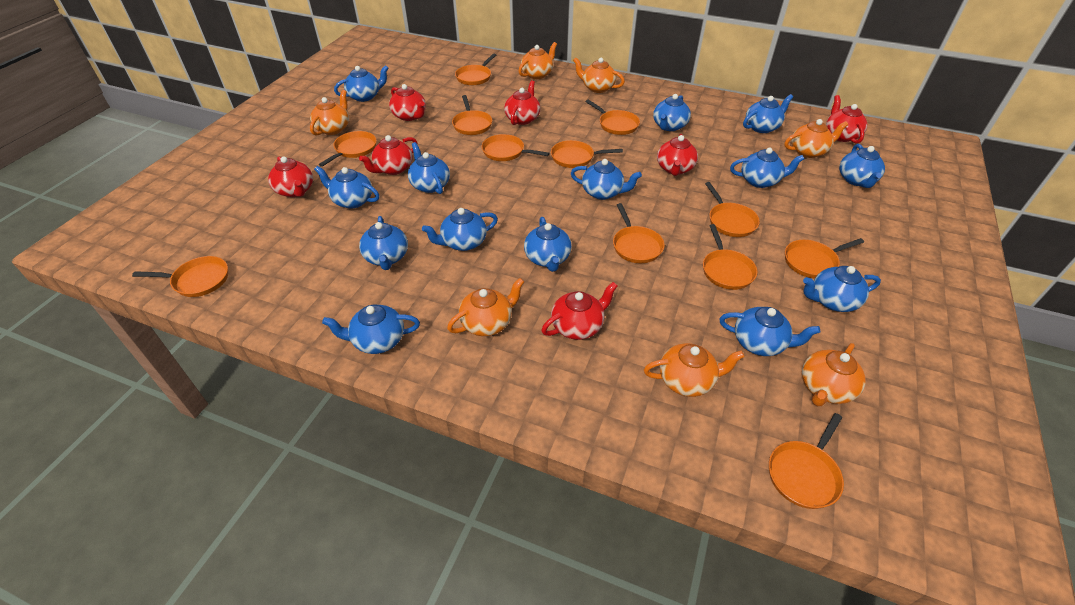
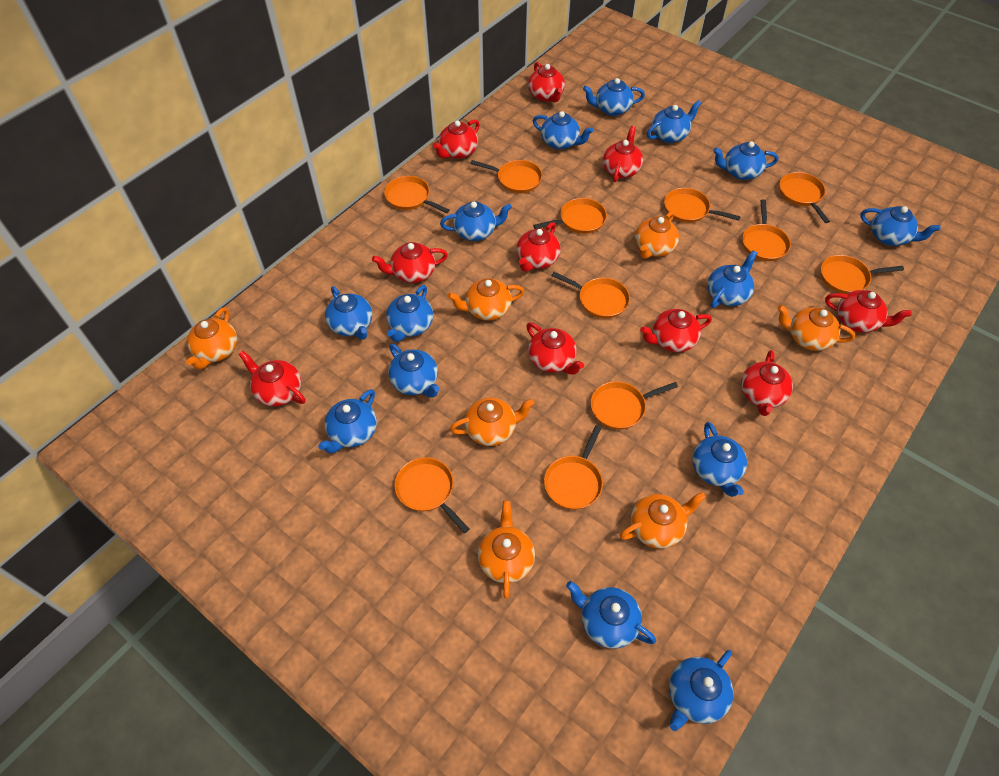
orange pan: 12 -> 11
red teapot: 7 -> 10

